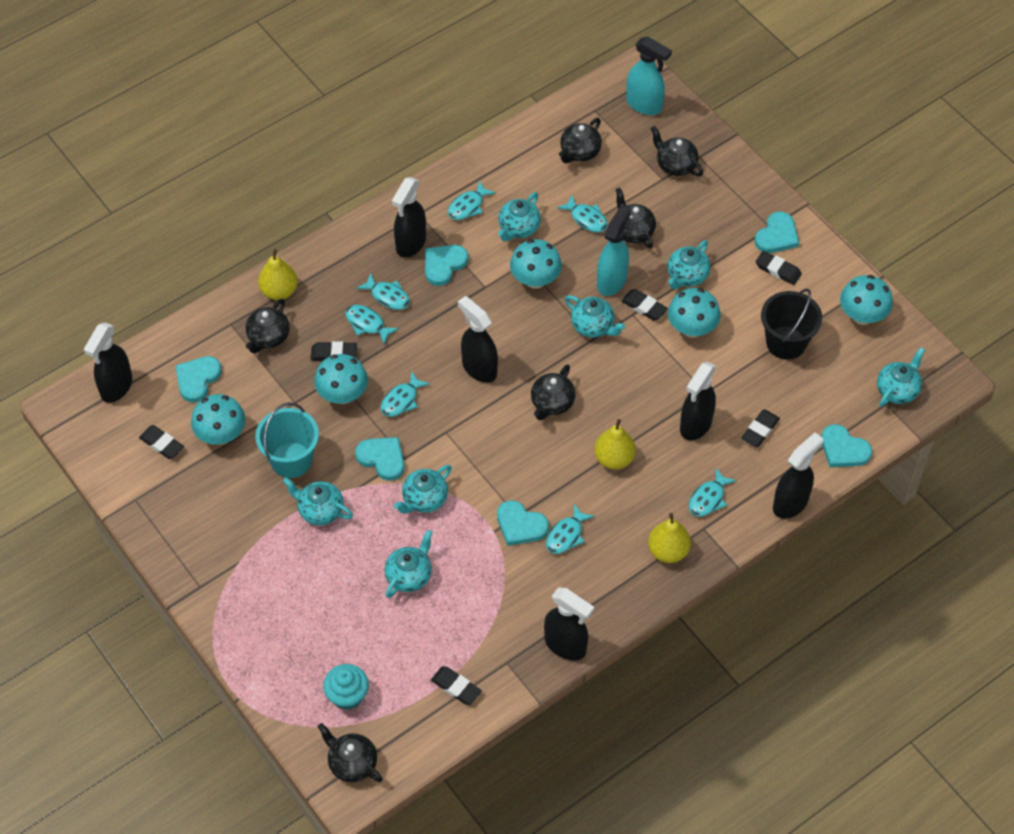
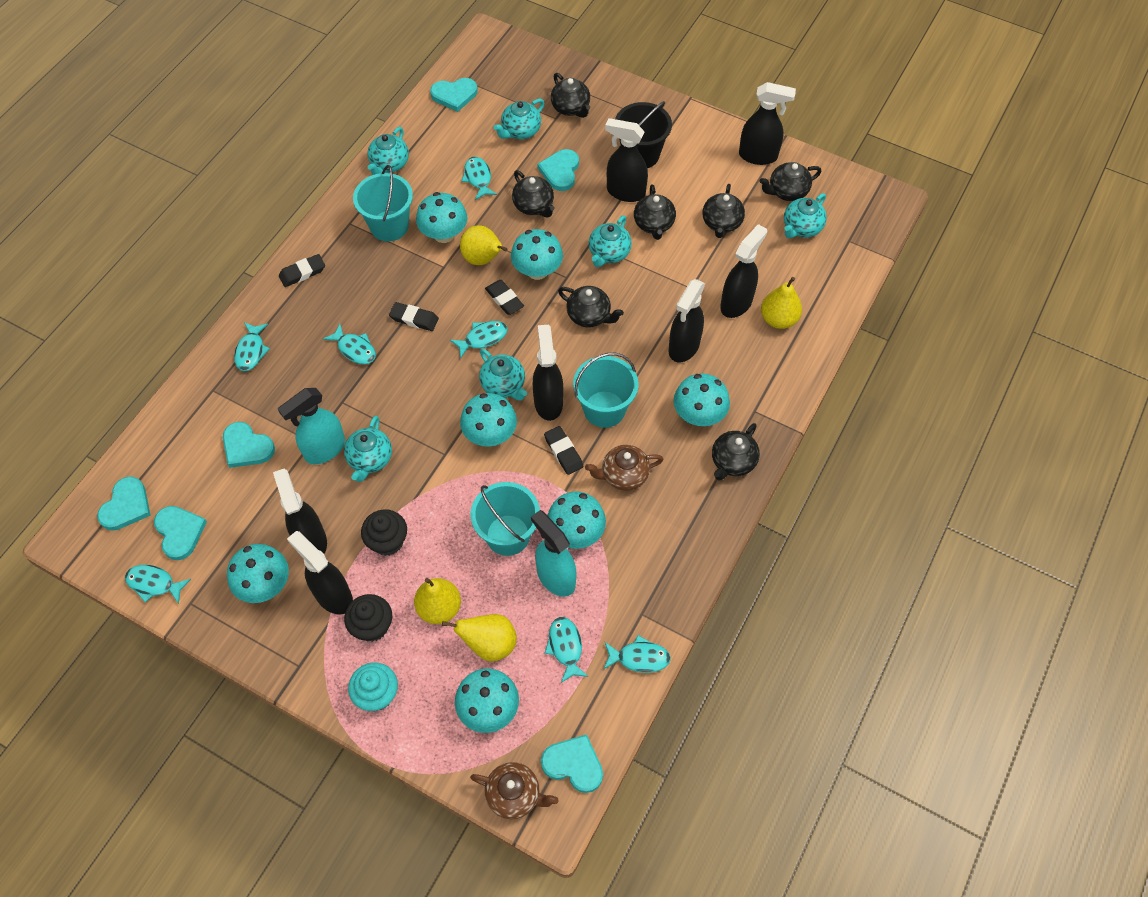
black cupcake: 0 -> 2
black eraser: 6 -> 4
black spray bottle: 6 -> 7
black teapot: 6 -> 7
brown teapot: 0 -> 2
turquoise bucket: 1 -> 3
turquoise mushroom: 5 -> 7
turquoise teapot: 7 -> 6
yellow pear: 3 -> 4

